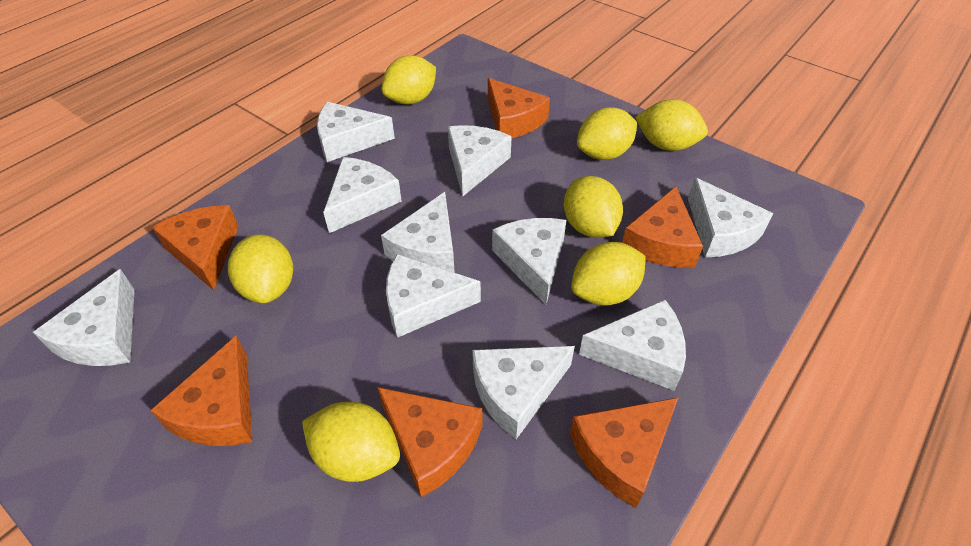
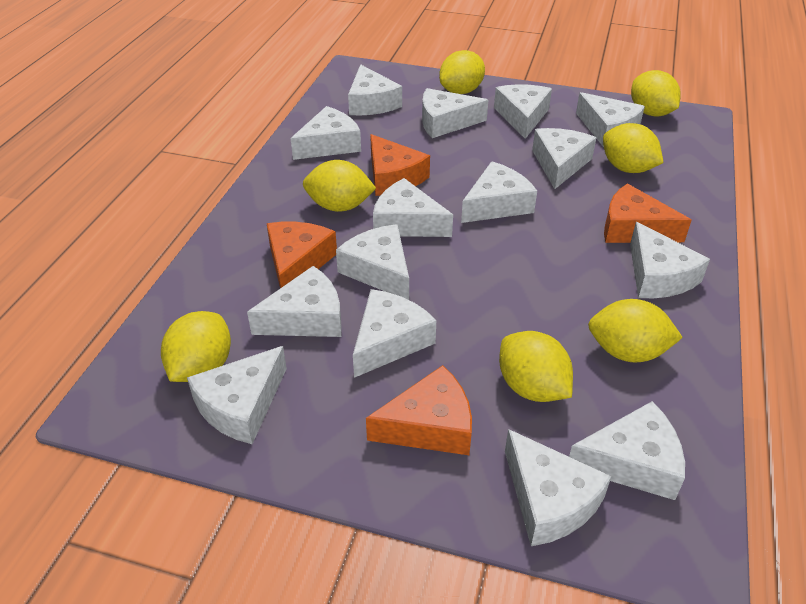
orange cheese: 6 -> 4
white cheese: 10 -> 15

